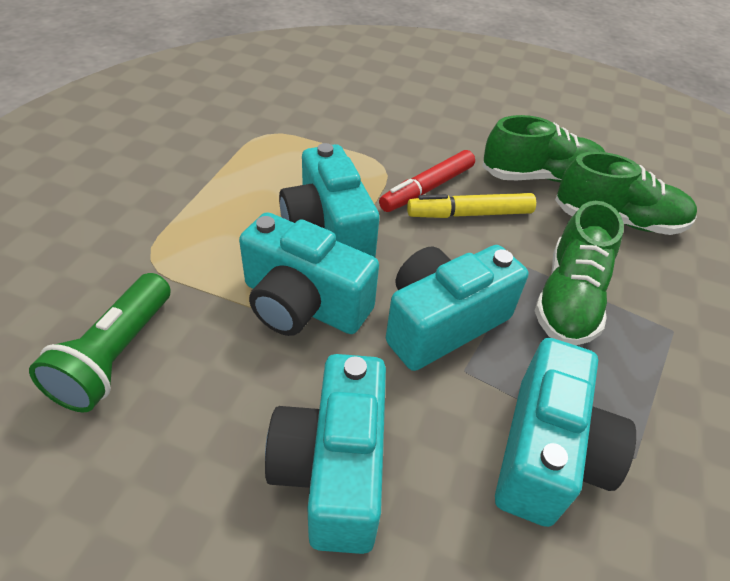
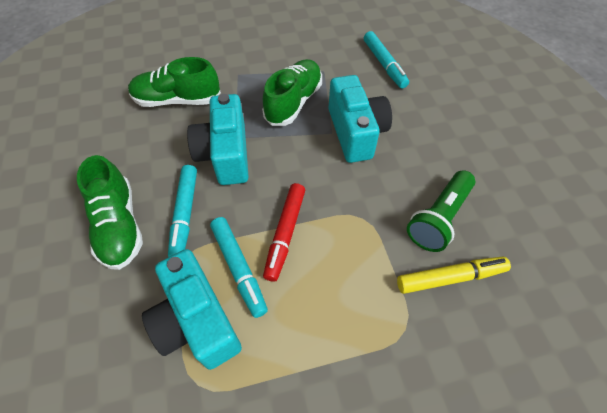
turquoise camera: 5 -> 3
turquoise marker: 0 -> 3

